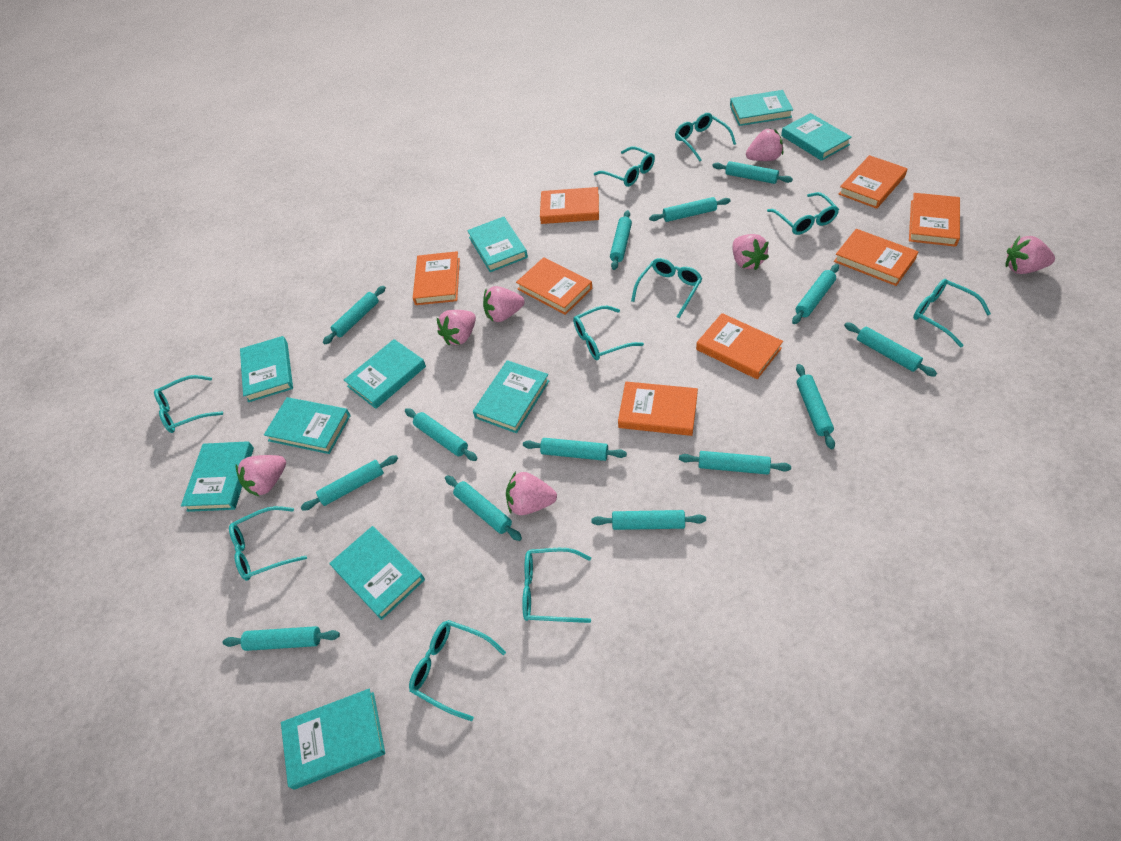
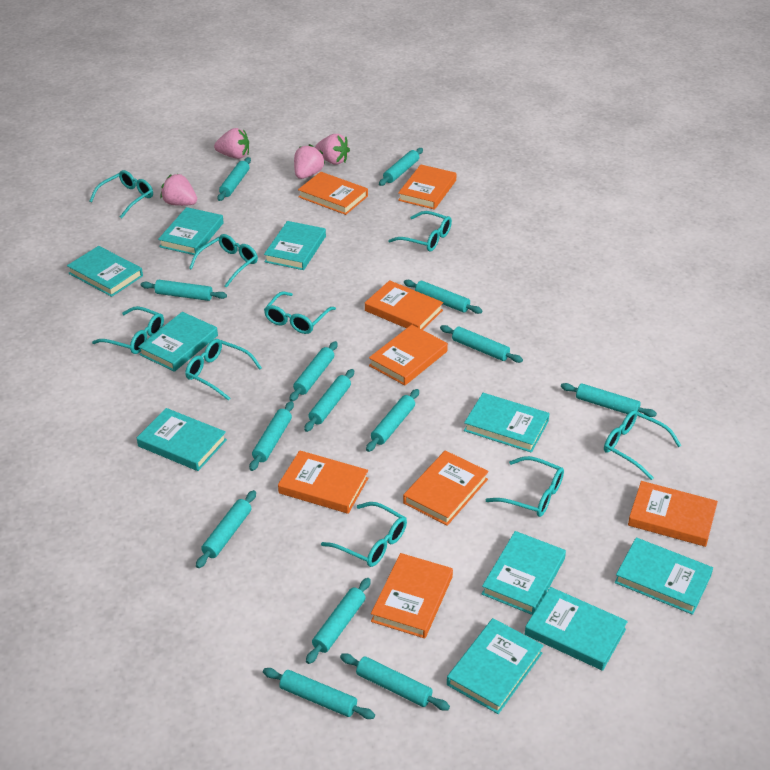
pink strawberry: 7 -> 4
turquoise glasses: 10 -> 9

